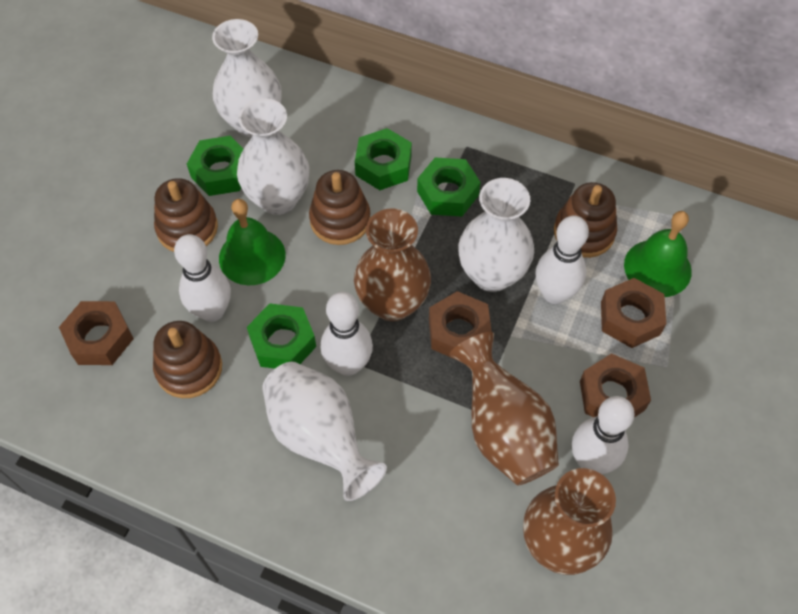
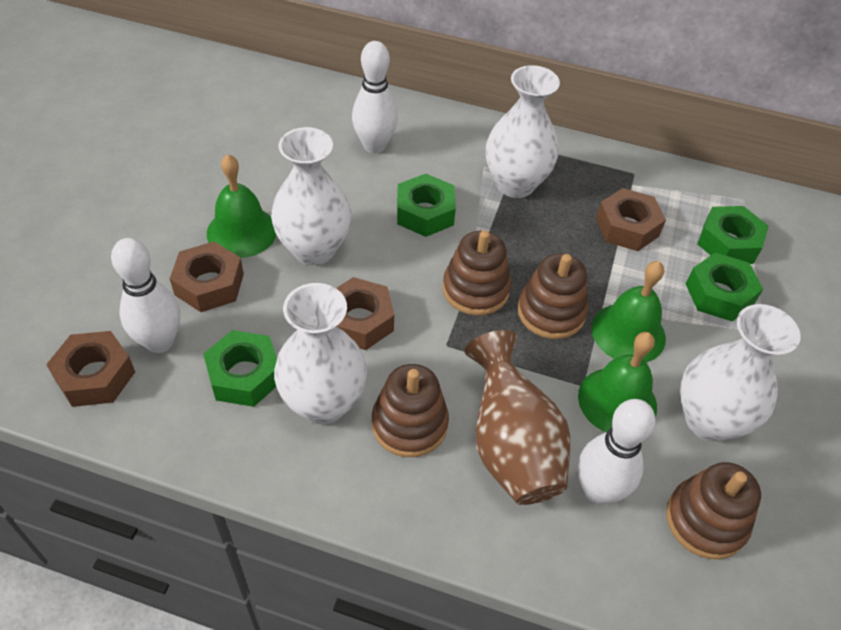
brown vase: 3 -> 1
green bell: 2 -> 3
white bowling pin: 4 -> 3

